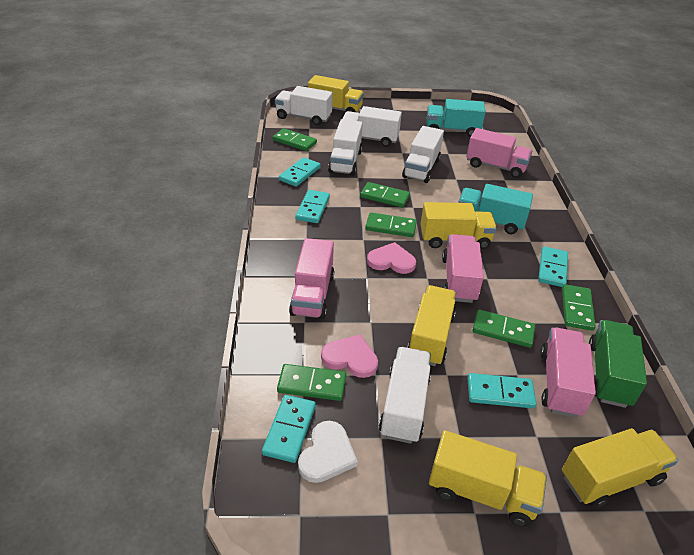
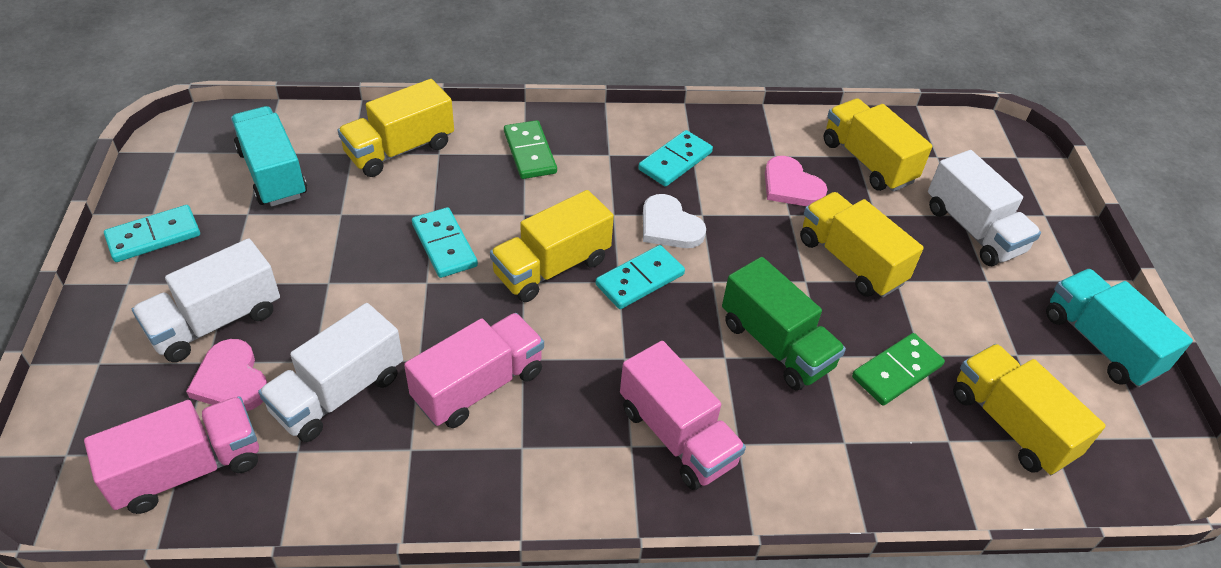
green domino: 6 -> 2
pink truck: 4 -> 3
turquoise domino: 5 -> 4
white truck: 5 -> 3

